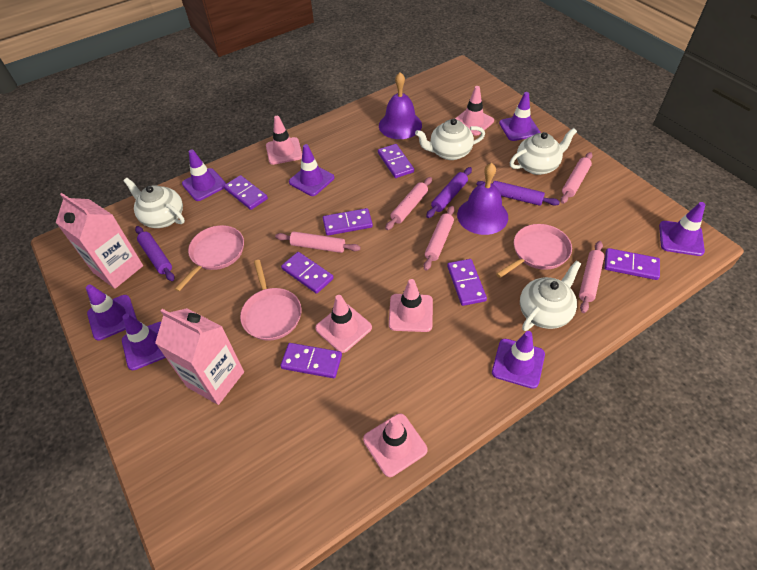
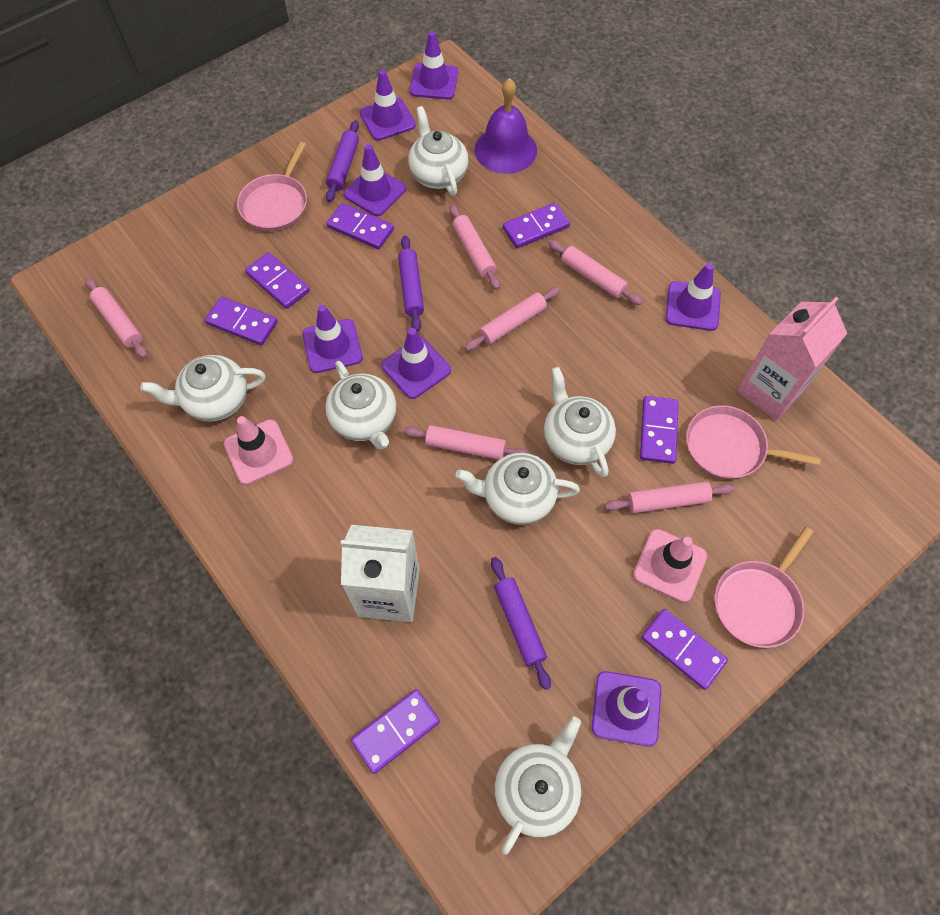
pink carton: 2 -> 1
pink rolling pin: 5 -> 6
pink traffic cone: 5 -> 2
purple bell: 2 -> 1
white carton: 0 -> 1
white teapot: 4 -> 6

